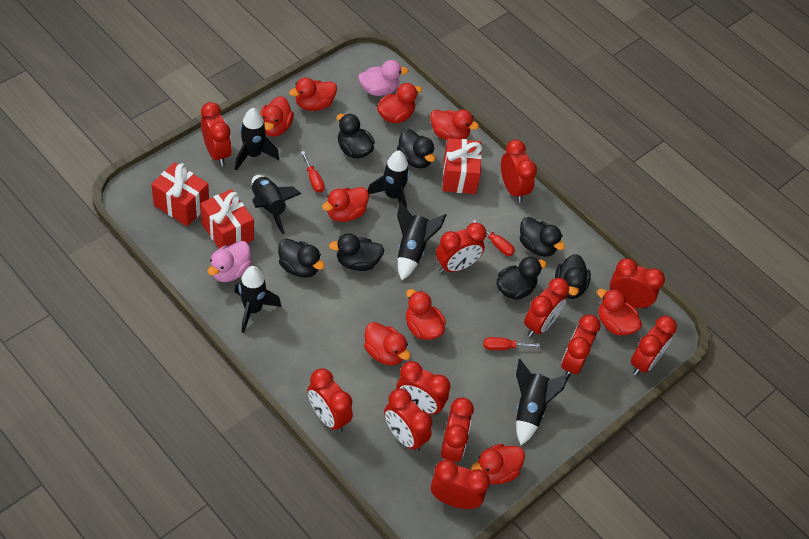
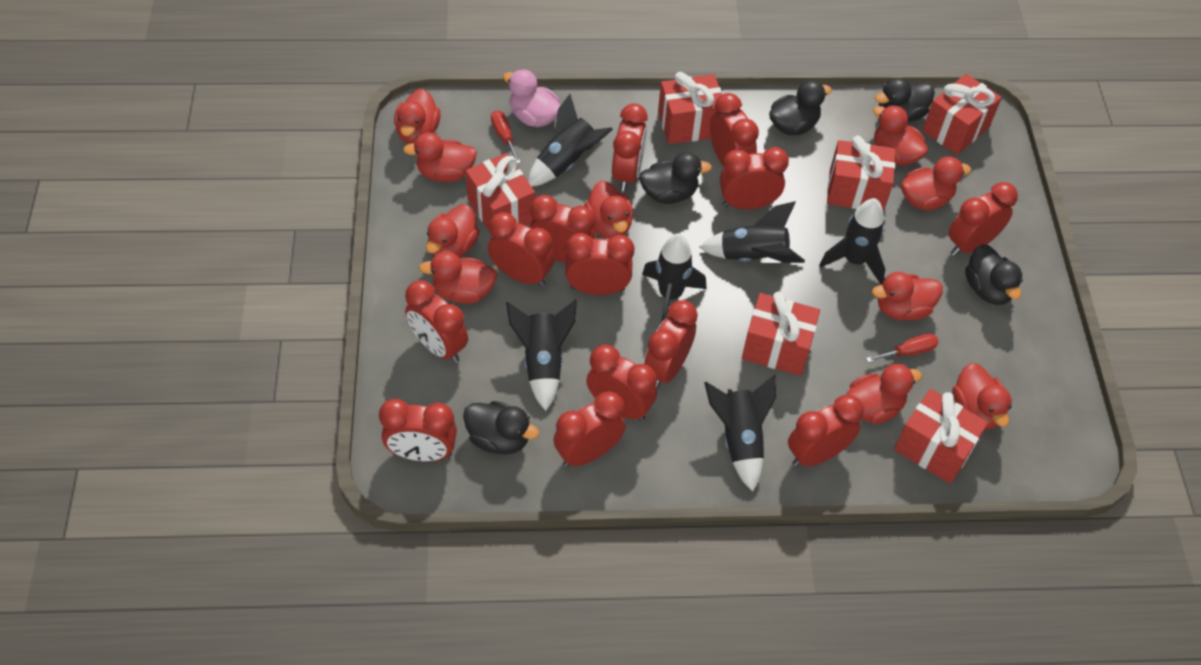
black duck: 7 -> 5
pink duck: 2 -> 1
red clock: 12 -> 13
red duck: 9 -> 10
red gift: 3 -> 6
red screwdriver: 3 -> 2

